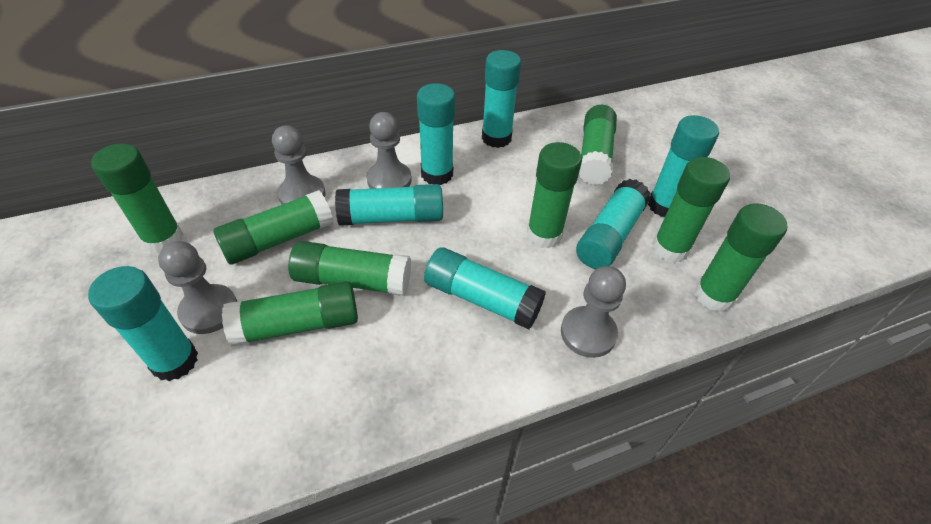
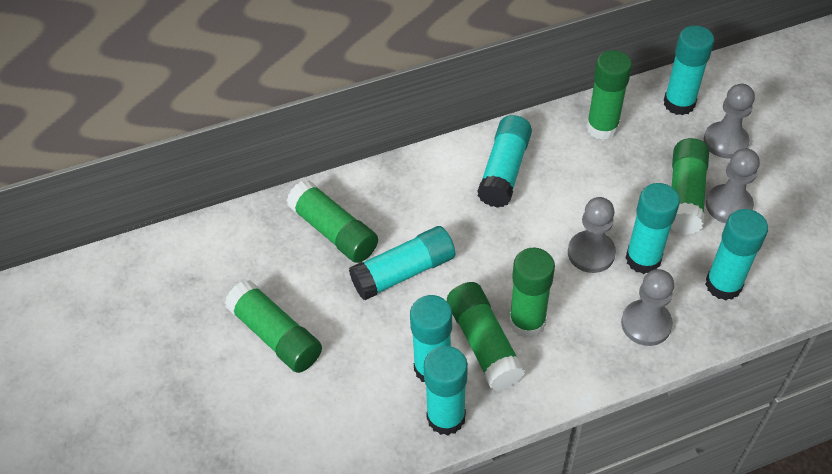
green glue stick: 8 -> 6

